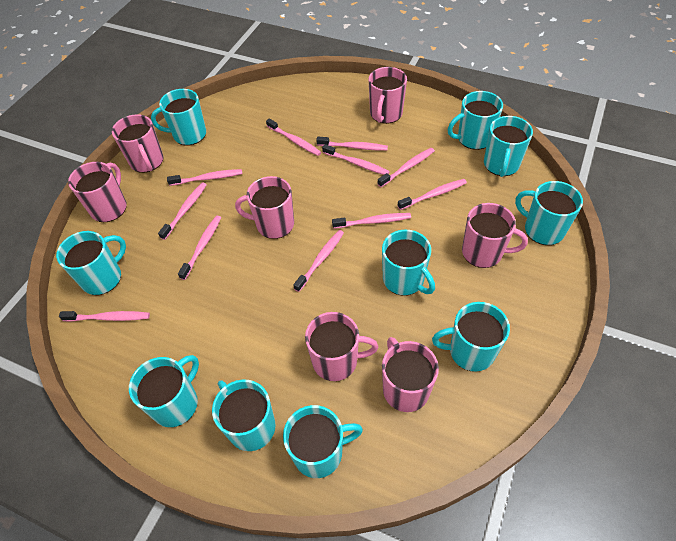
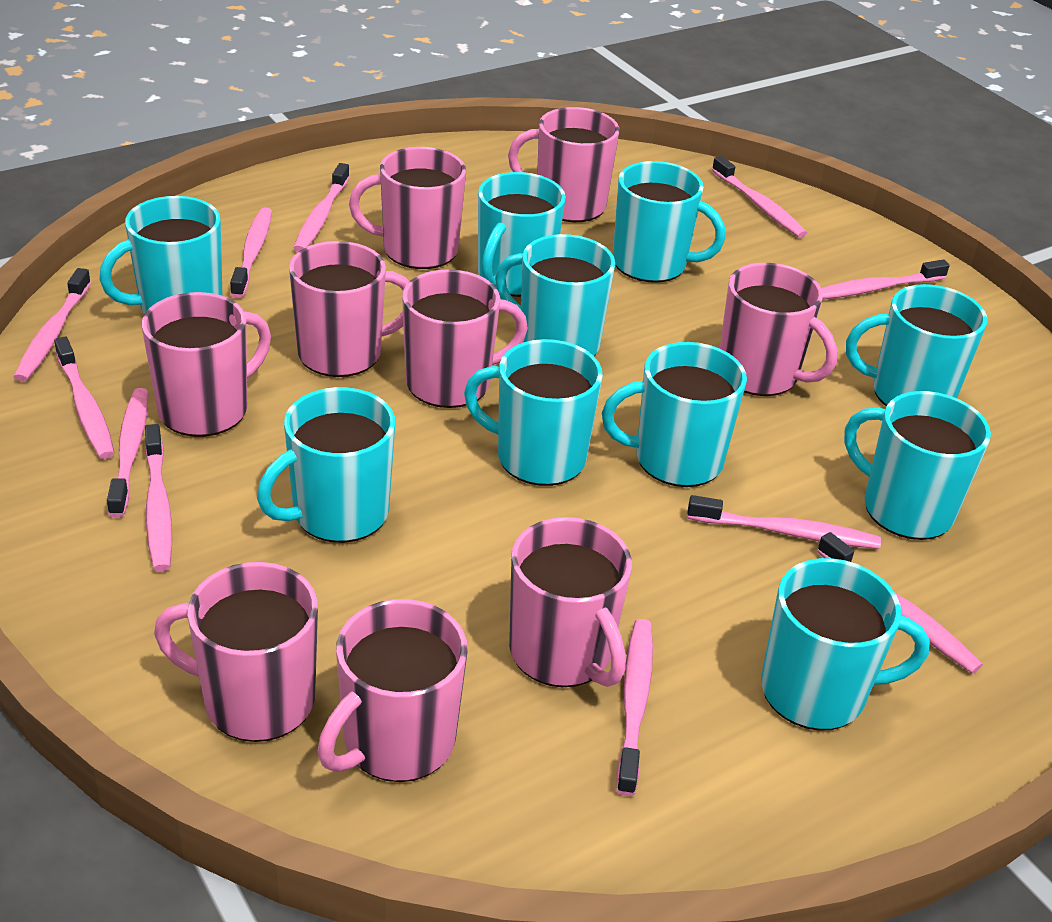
pink mug: 7 -> 9

